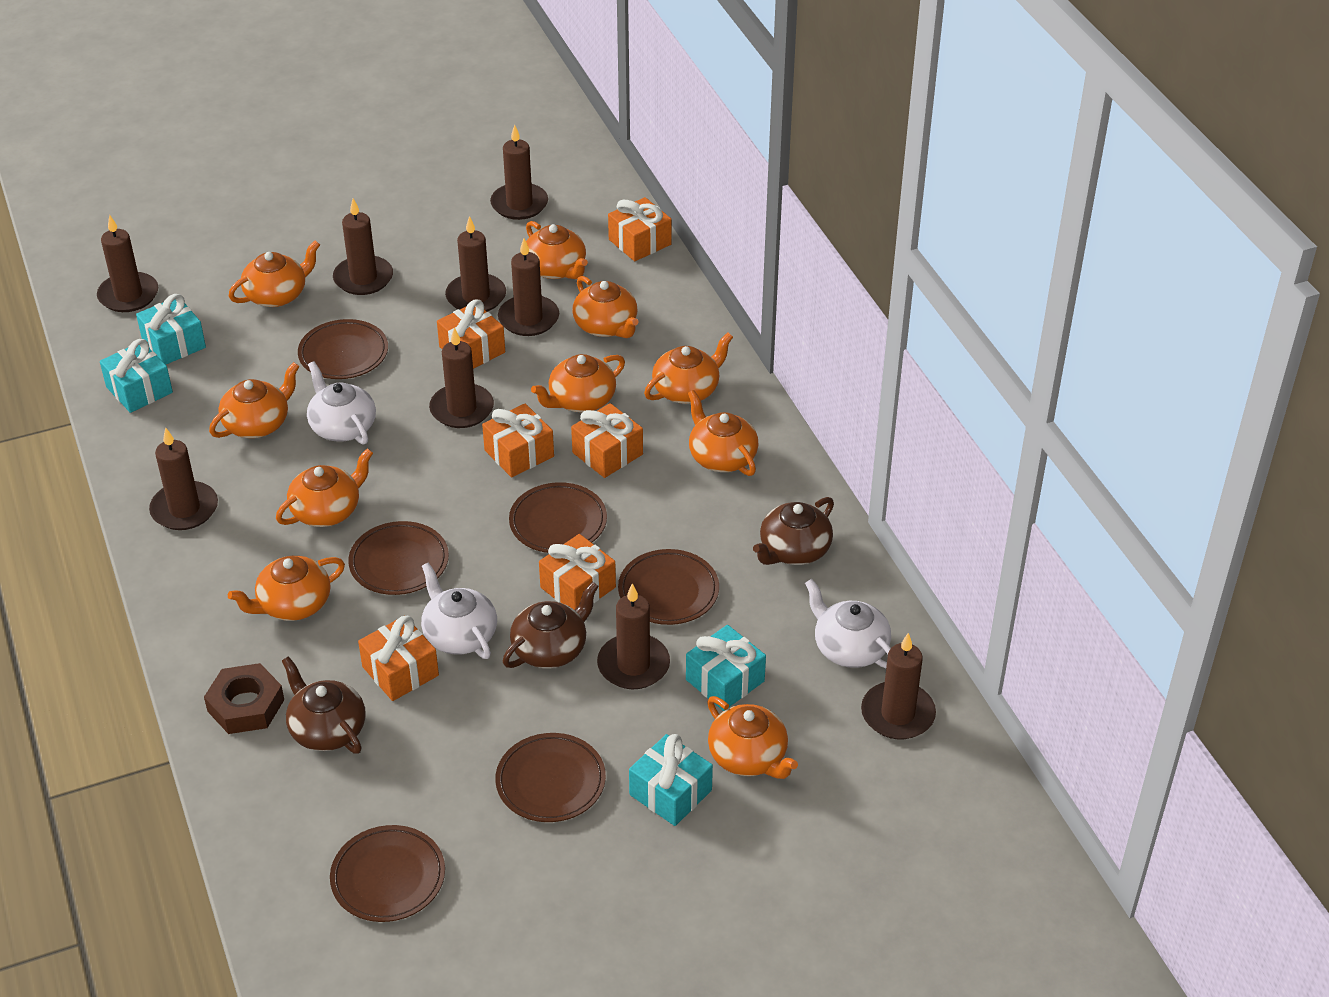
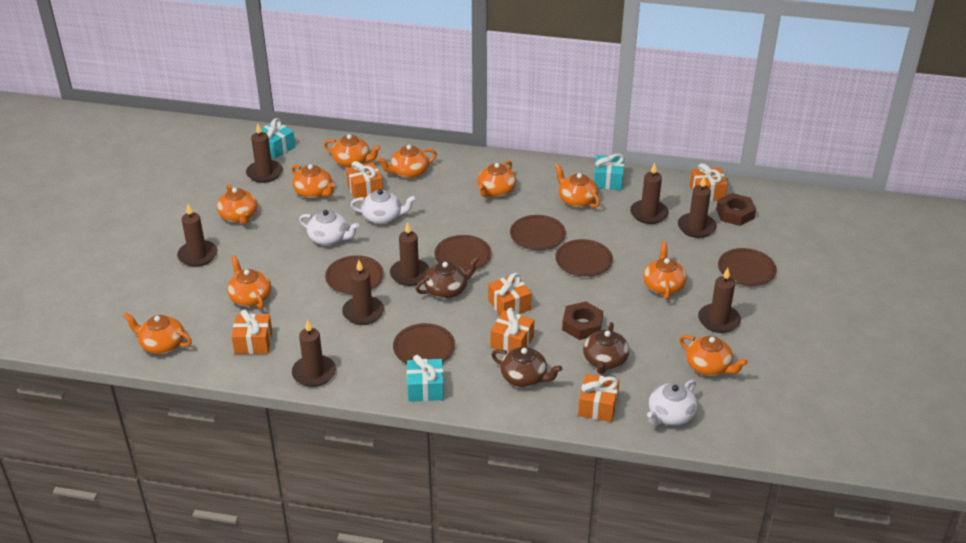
brown candle: 9 -> 8
brown nut: 1 -> 2
turquoise gift: 4 -> 3

